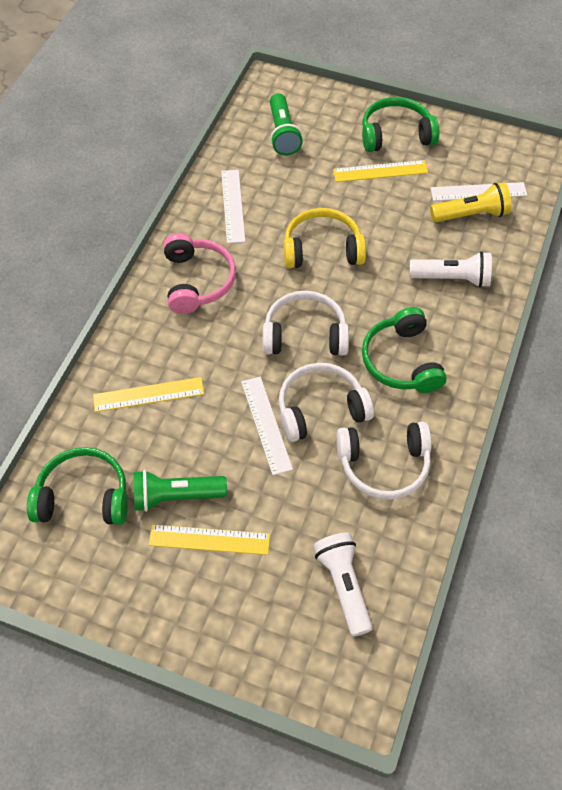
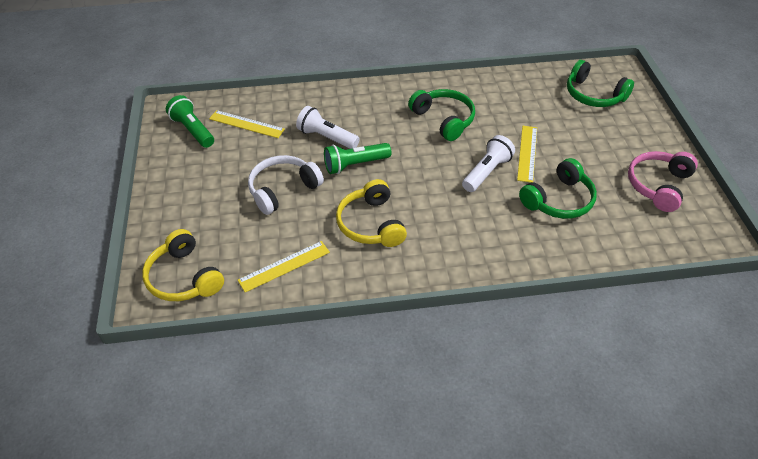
white headphones: 3 -> 1
white ruler: 3 -> 0
yellow flashlight: 1 -> 0
yellow headphones: 1 -> 2

